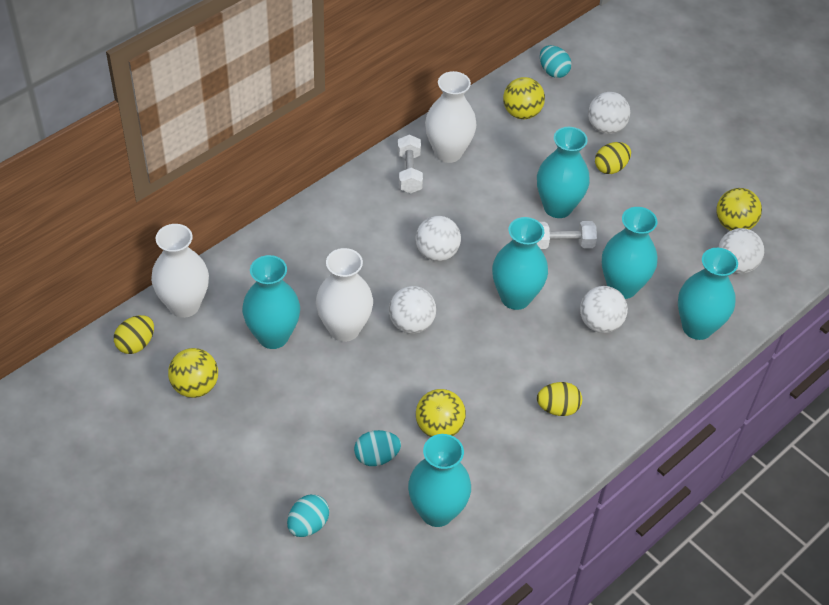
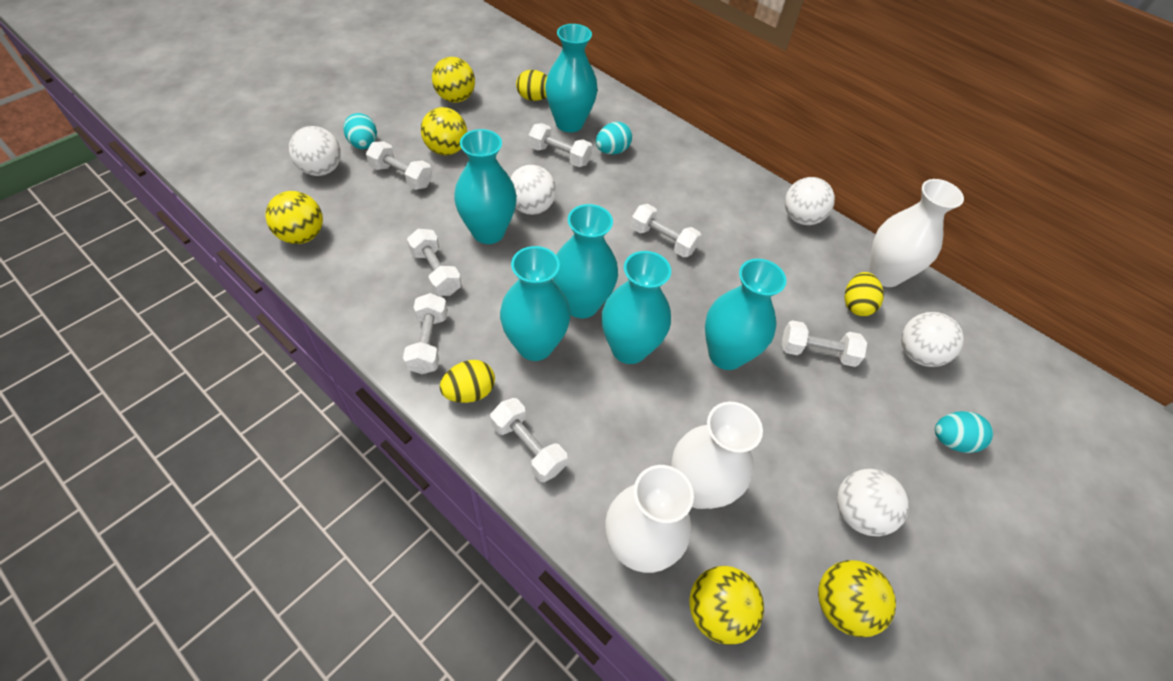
white dumbbell: 2 -> 7
yellow ball: 4 -> 5

